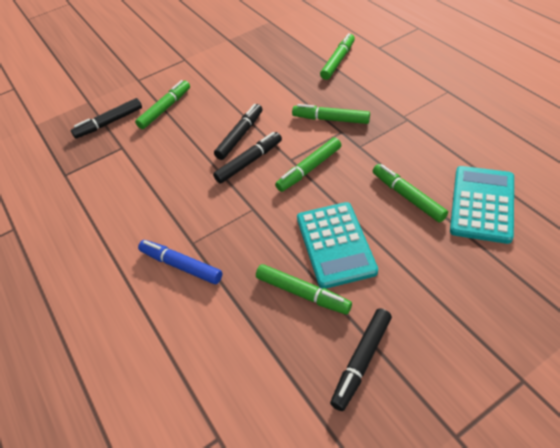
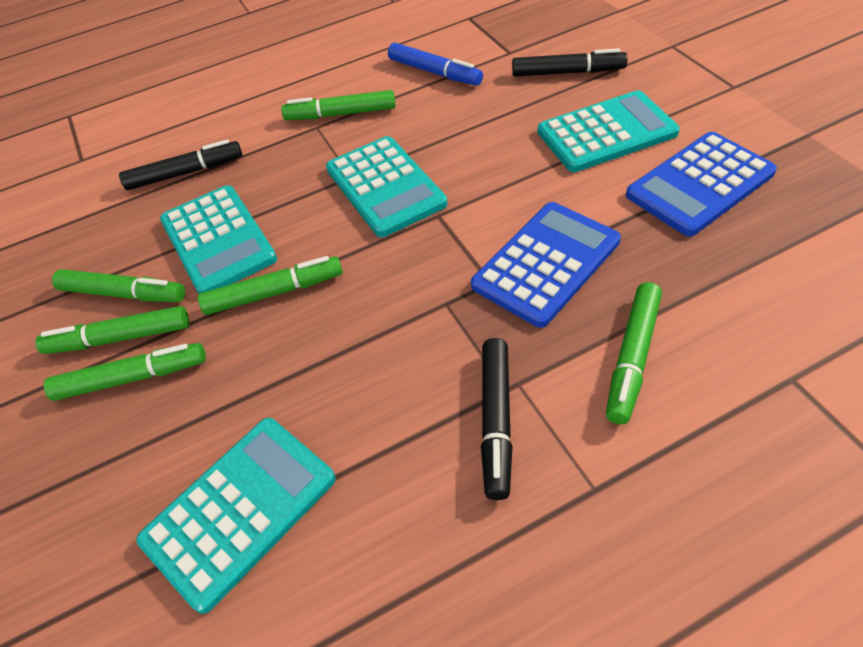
black marker: 4 -> 3
blue calculator: 0 -> 2
turquoise calculator: 2 -> 4

